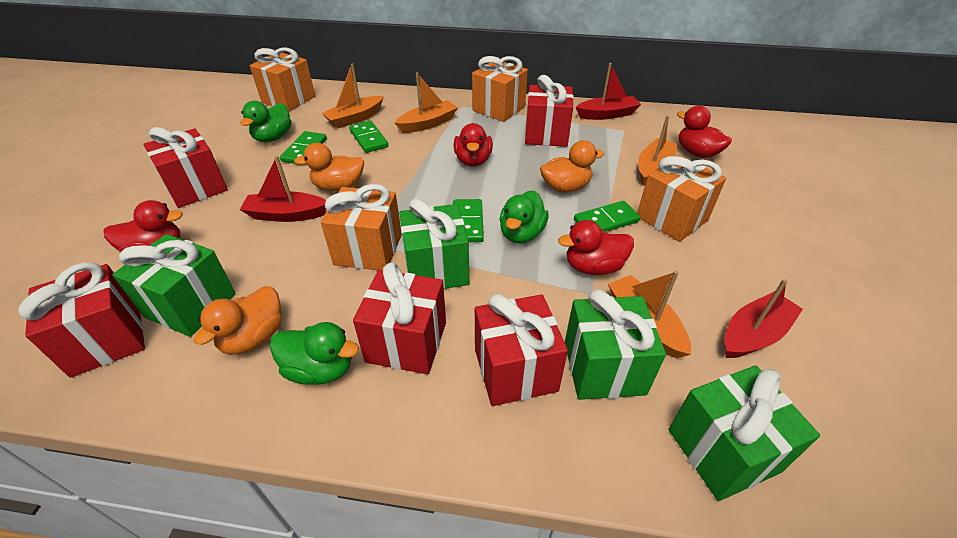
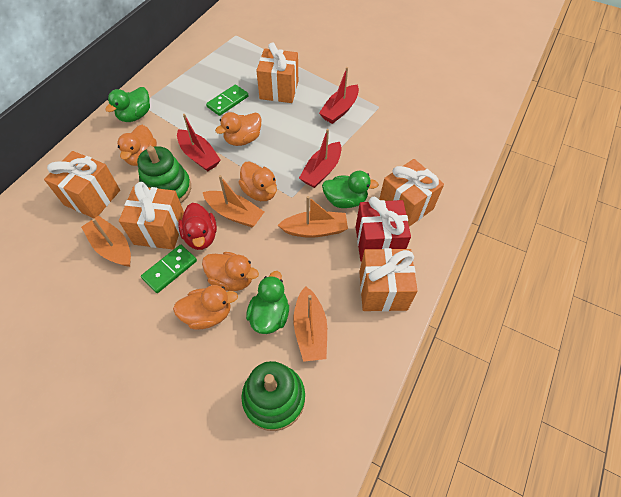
green domino: 4 -> 2
green gift: 4 -> 0
green stacking toy: 0 -> 2
orange duck: 3 -> 5
orange gift: 4 -> 5
red duck: 4 -> 1
red gift: 5 -> 1

